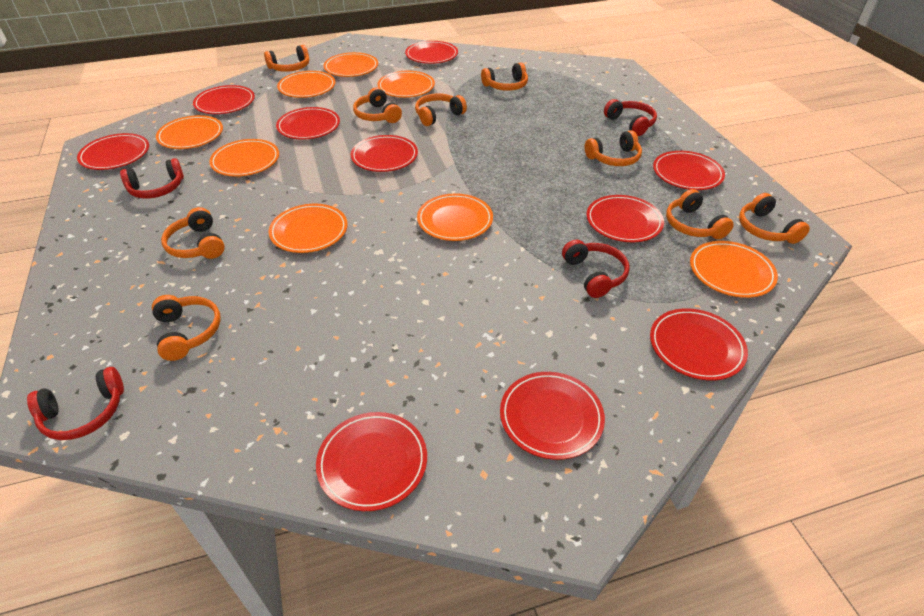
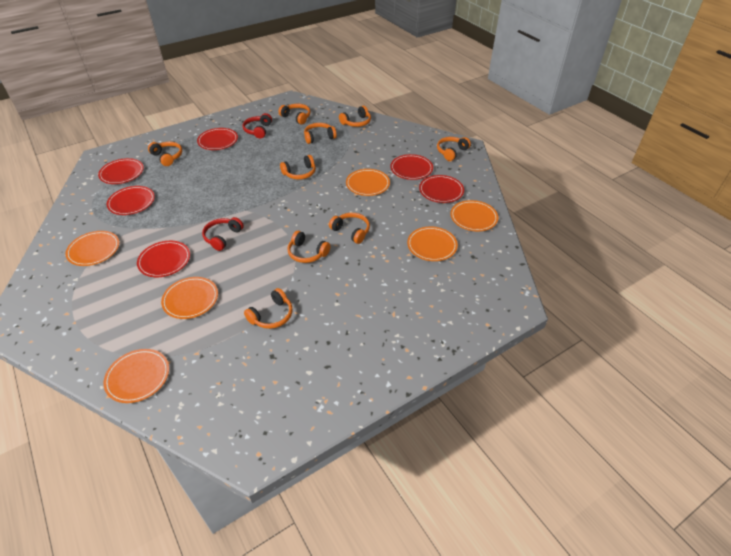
orange plate: 8 -> 6
red headphones: 4 -> 2
red plate: 10 -> 6

